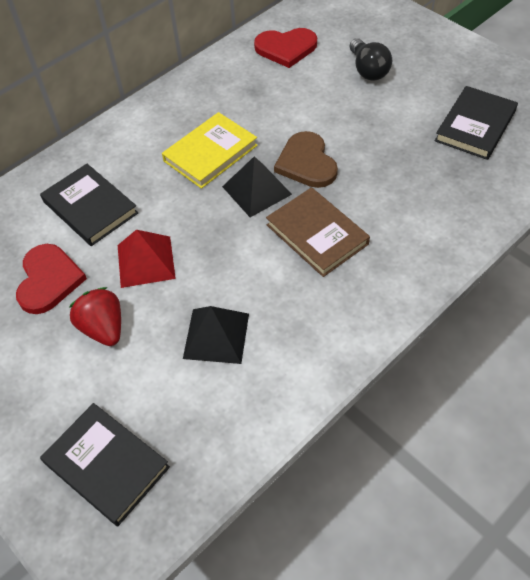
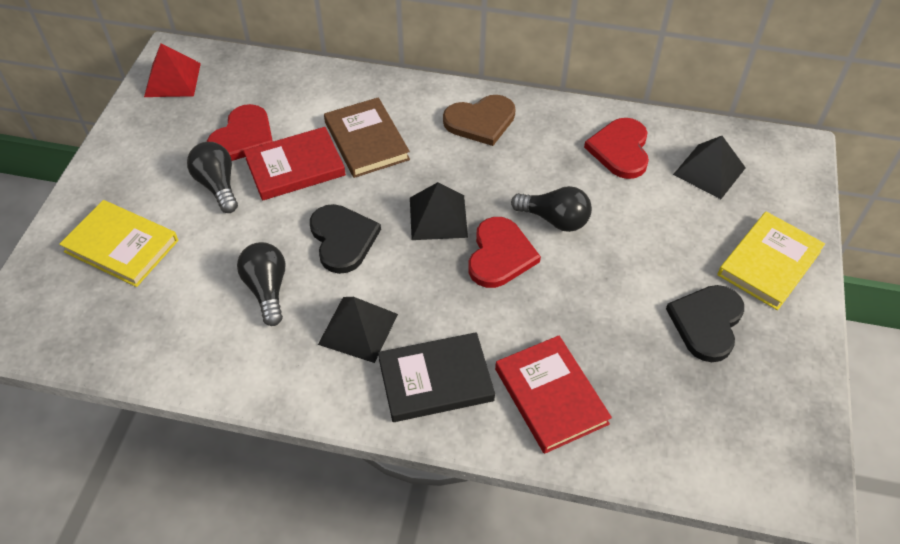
black book: 3 -> 1
black heart: 0 -> 2
black light bulb: 1 -> 3
black pyramid: 2 -> 3
red book: 0 -> 2
red heart: 2 -> 3
red strawberry: 1 -> 0
yellow book: 1 -> 2

